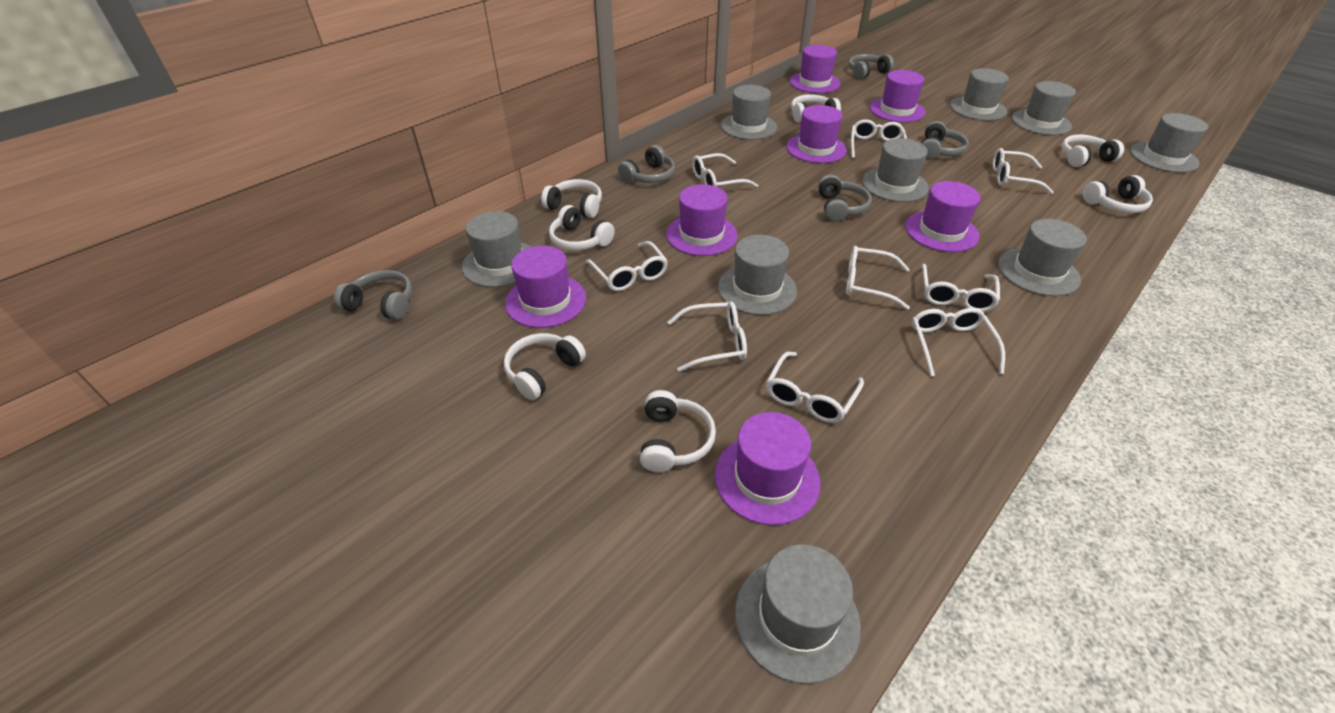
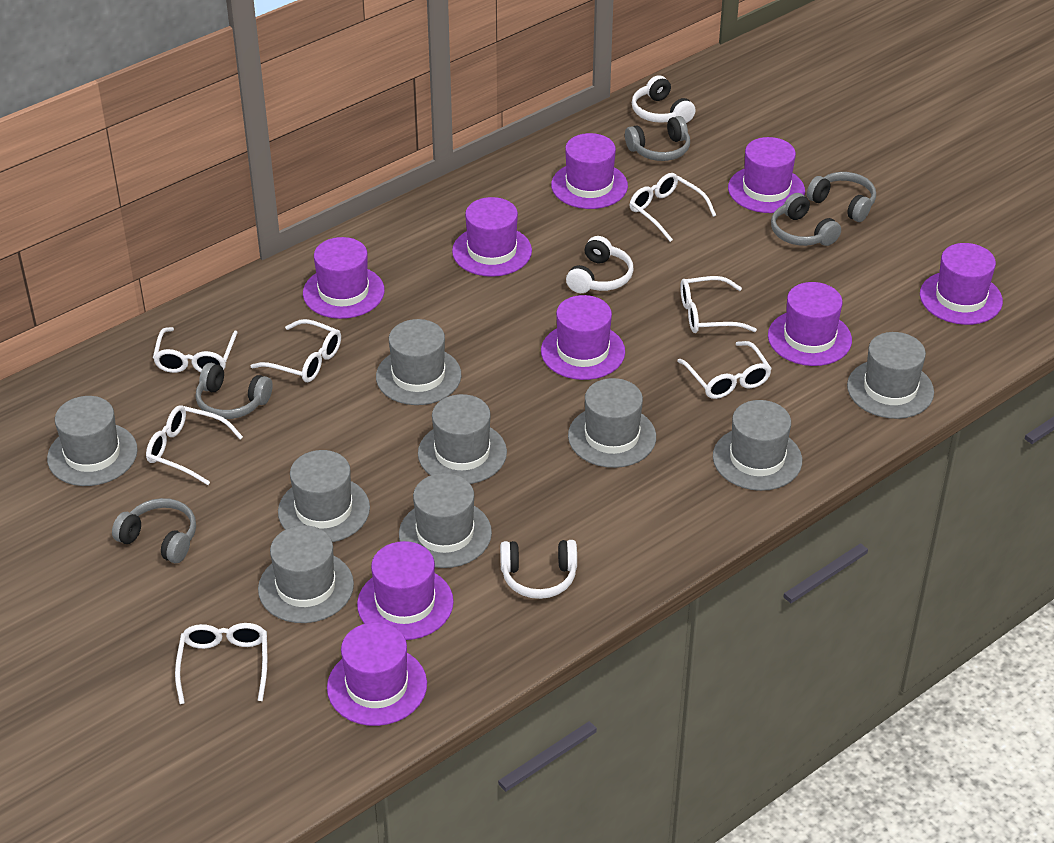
purple hat: 7 -> 9
white glasses: 9 -> 7
white headphones: 7 -> 3

